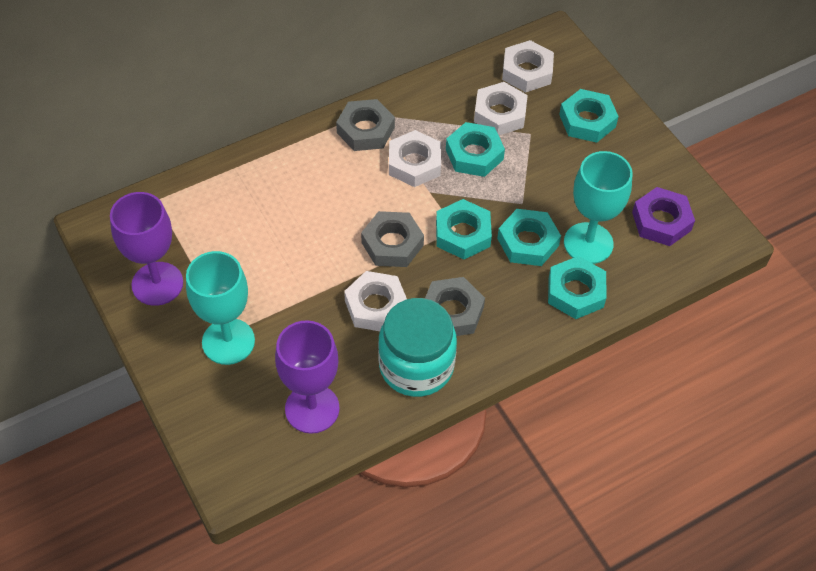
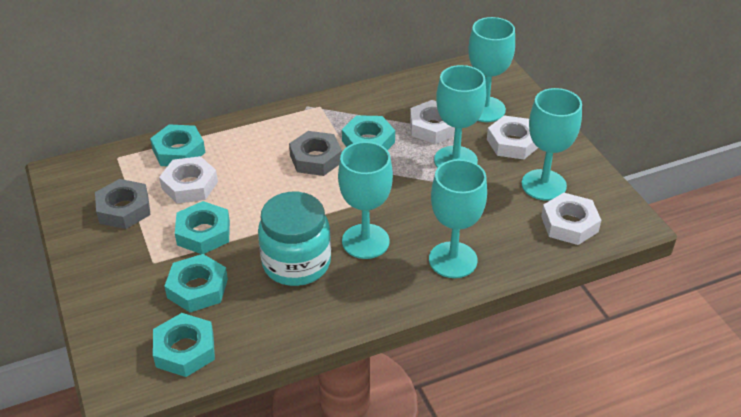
grey nut: 3 -> 2
purple goblet: 2 -> 0
purple nut: 1 -> 0
turquoise goblet: 2 -> 5

